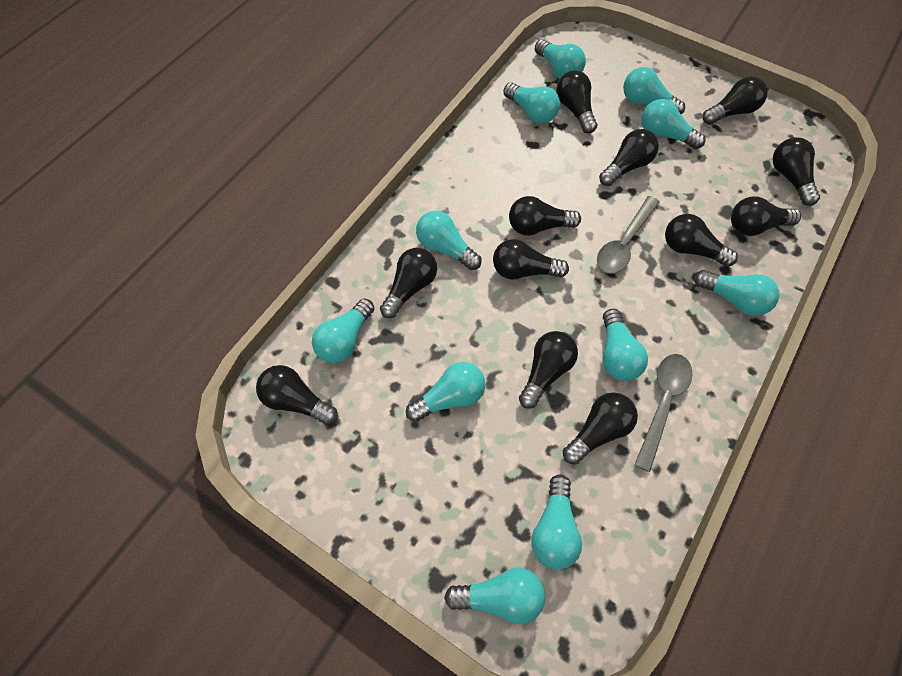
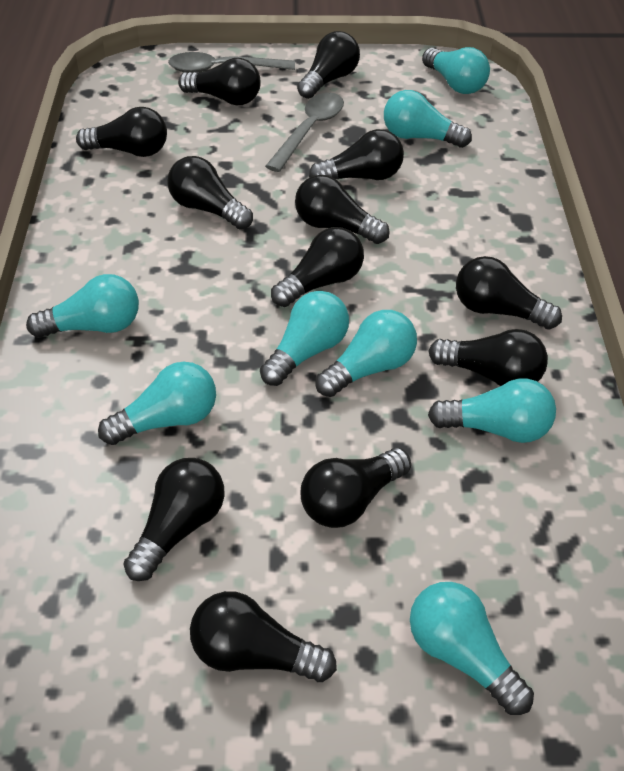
turquoise light bulb: 11 -> 8

